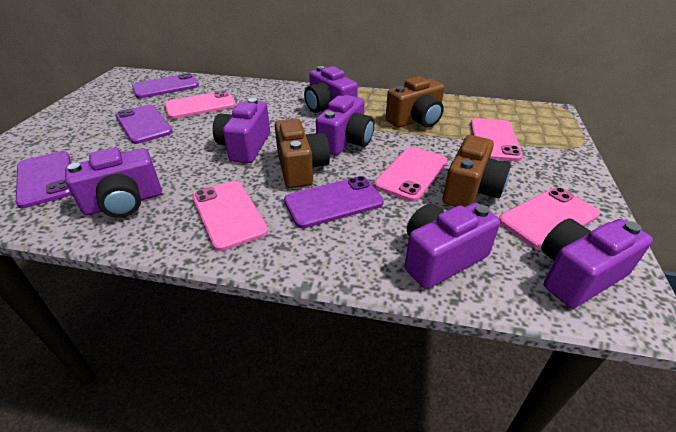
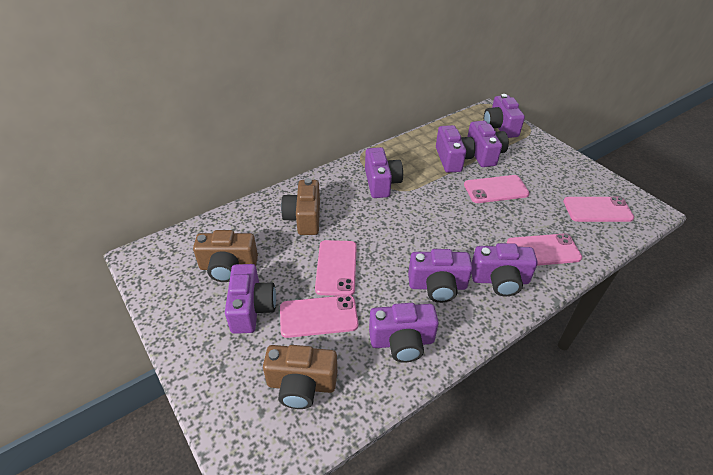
purple camera: 6 -> 8
purple phone: 4 -> 0

